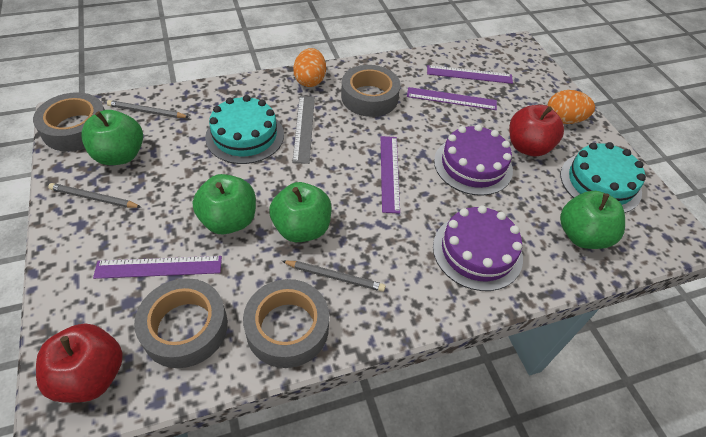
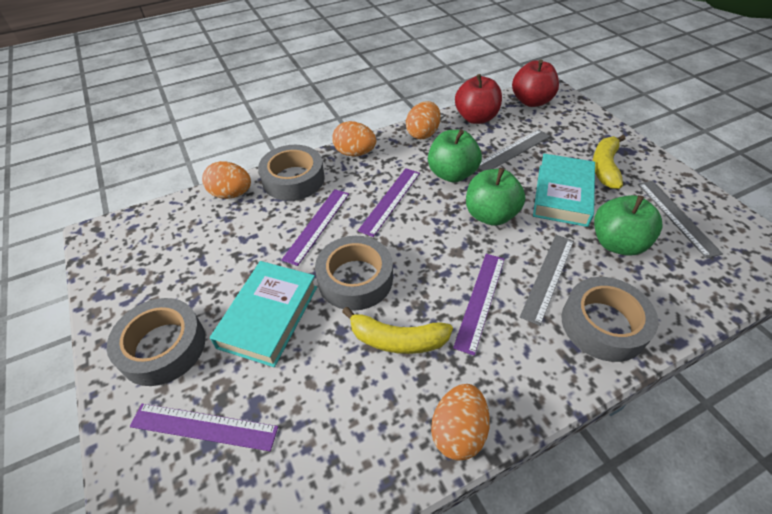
green apple: 4 -> 3
grey pencil: 3 -> 0
grey ruler: 1 -> 3
orange egg: 2 -> 4
purple cake: 2 -> 0
turquoise book: 0 -> 2
turquoise cake: 2 -> 0
yellow banana: 0 -> 2

